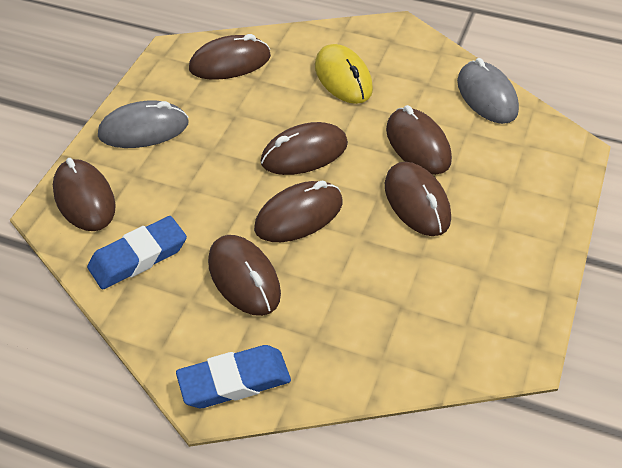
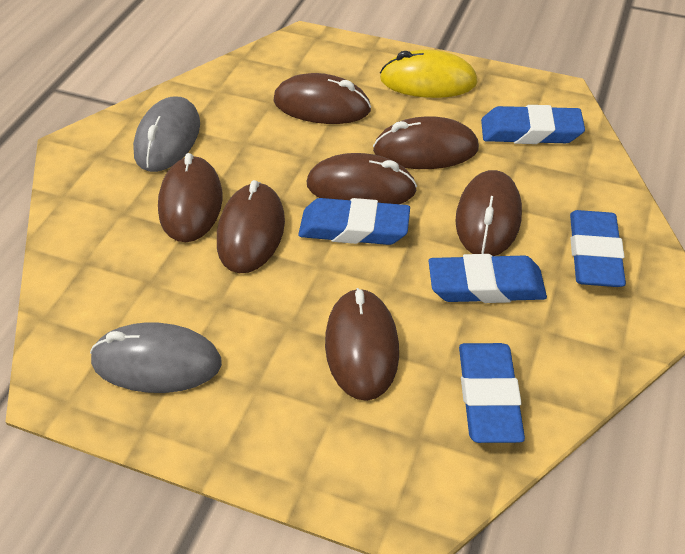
blue eraser: 2 -> 5

